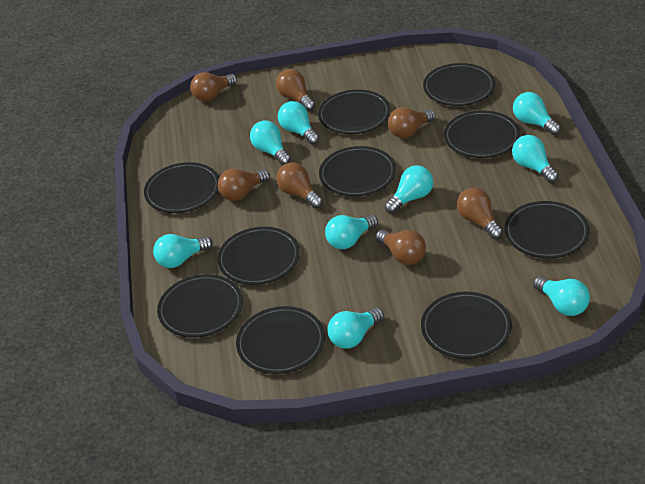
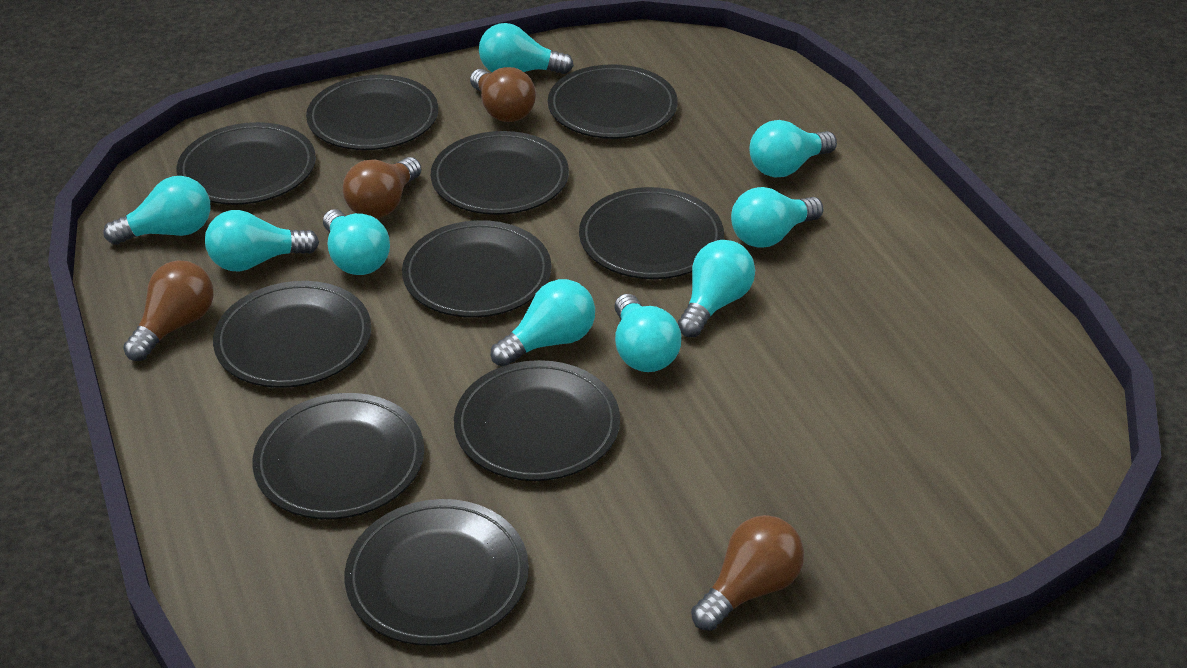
brown light bulb: 7 -> 4

